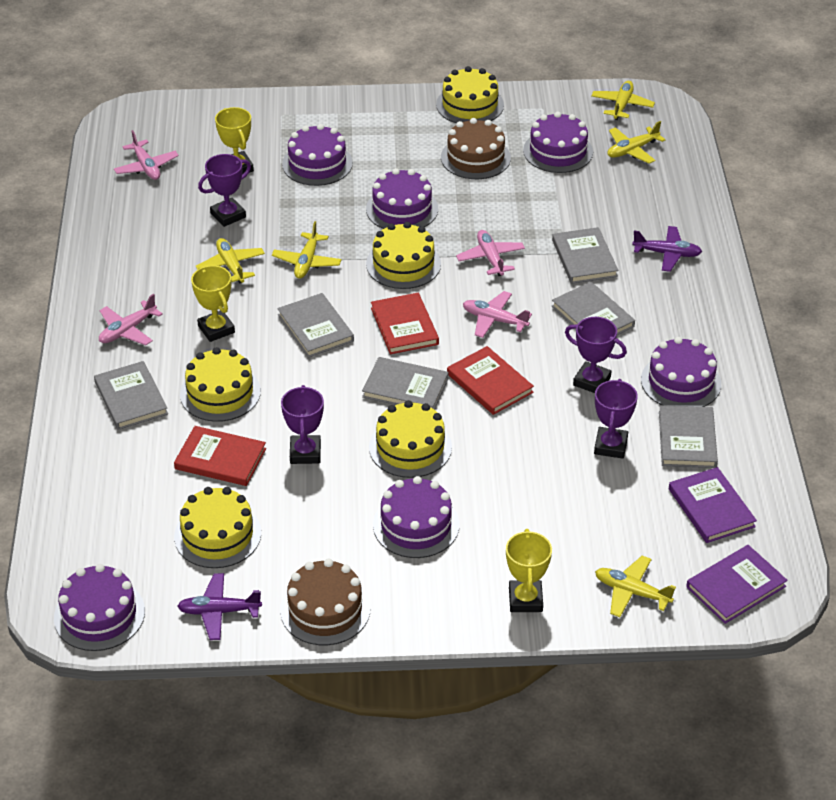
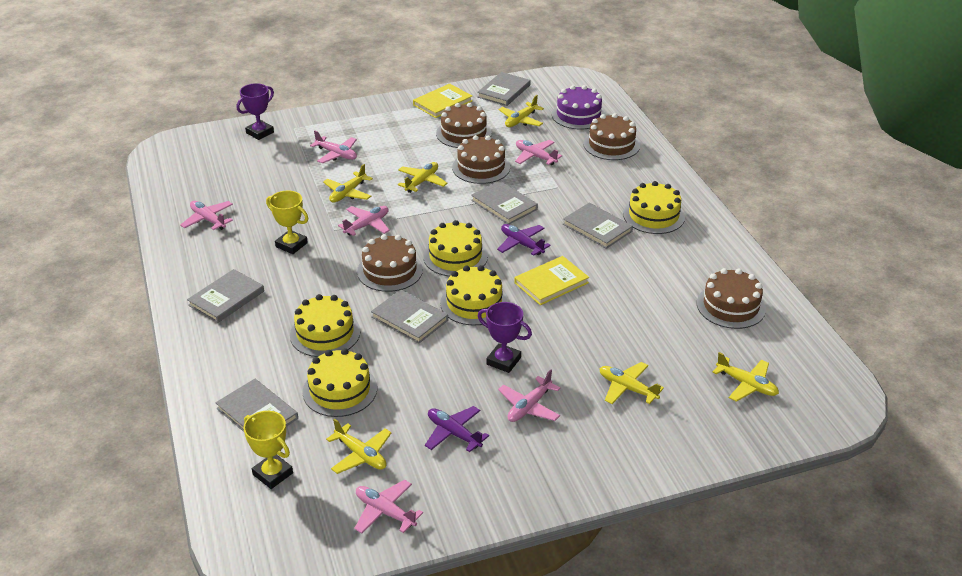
brown cake: 2 -> 5
pink plane: 4 -> 6
purple book: 2 -> 0
purple cake: 6 -> 1
purple trophy: 4 -> 2
red book: 3 -> 0
yellow book: 0 -> 2
yellow plane: 5 -> 6
yellow trophy: 3 -> 2

